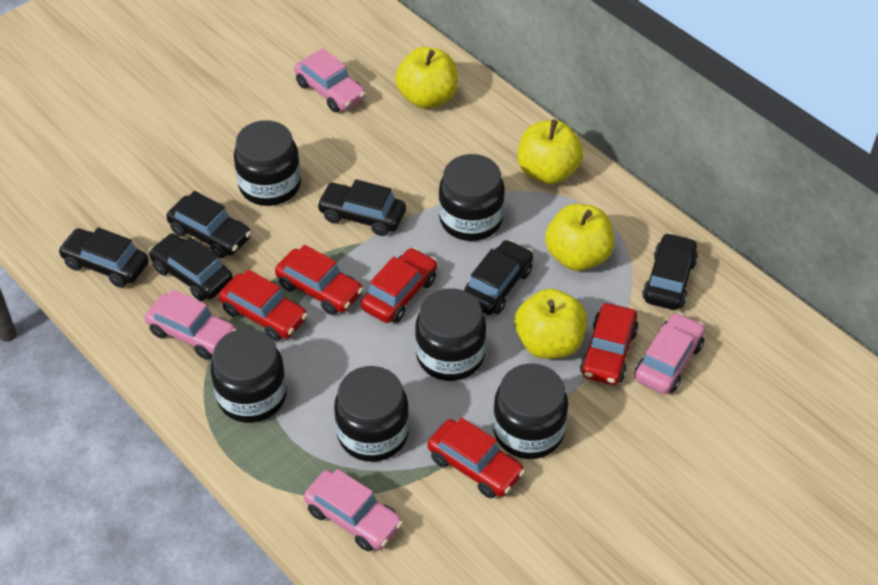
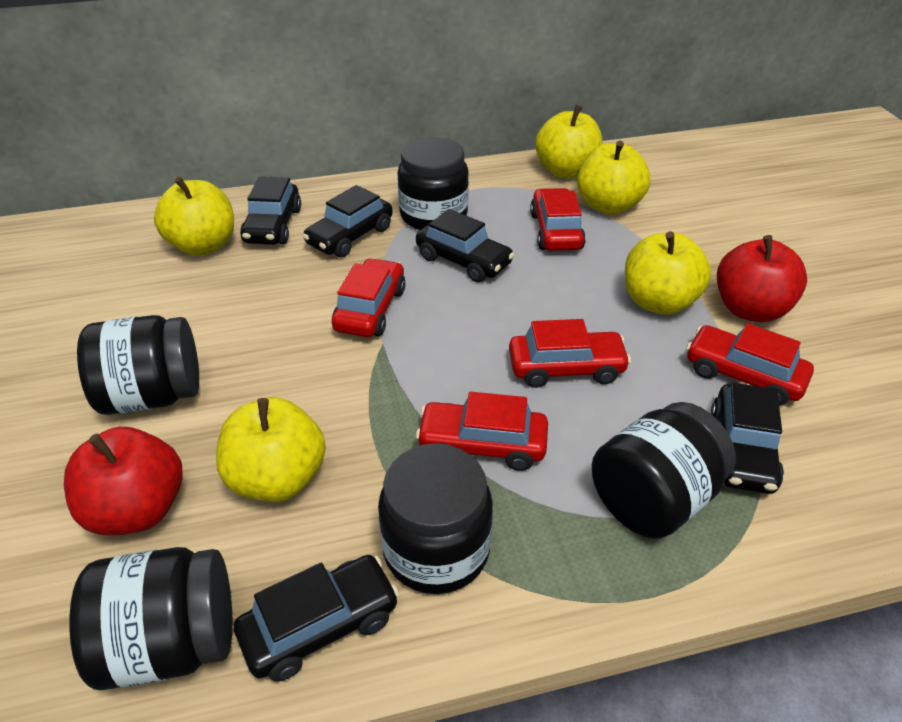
black car: 6 -> 5
black jar: 6 -> 5
pink car: 4 -> 0
red apple: 0 -> 2
yellow apple: 4 -> 5

